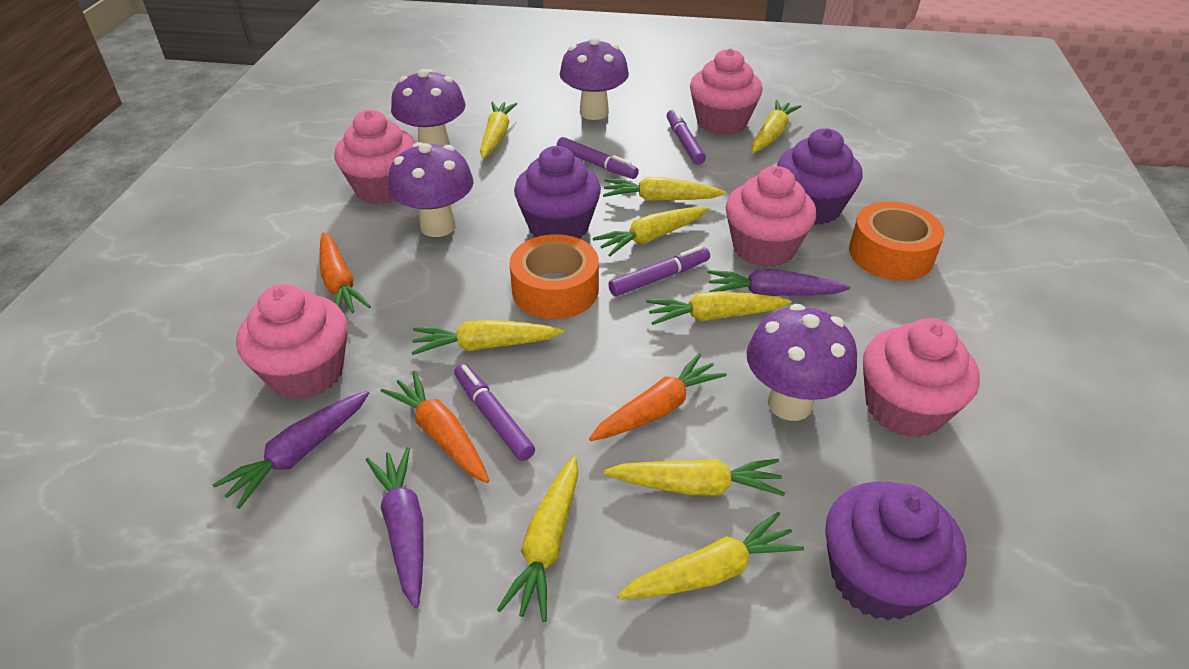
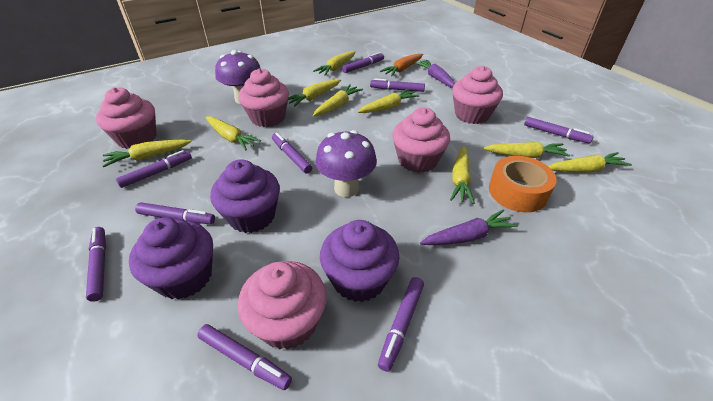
orange carrot: 3 -> 1
orange tape: 2 -> 1
purple carrot: 3 -> 2
purple marker: 4 -> 9
purple mushroom: 4 -> 2

